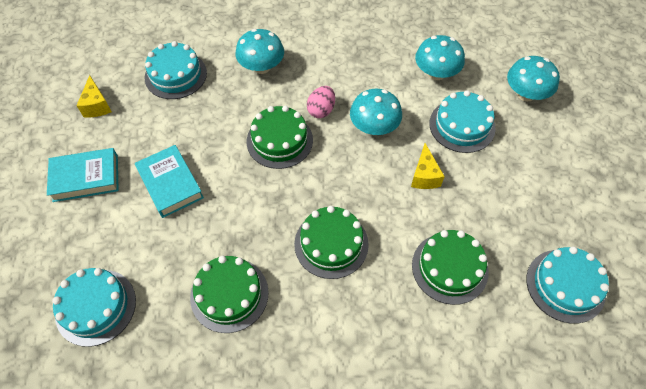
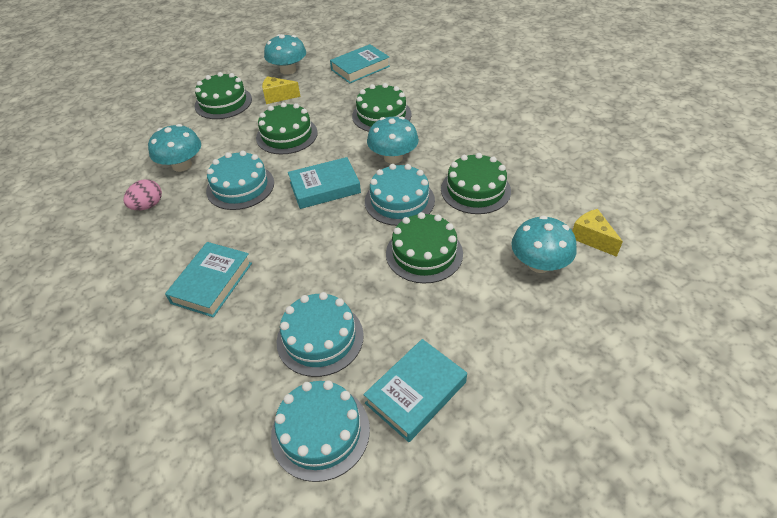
green cake: 4 -> 5
turquoise book: 2 -> 4

